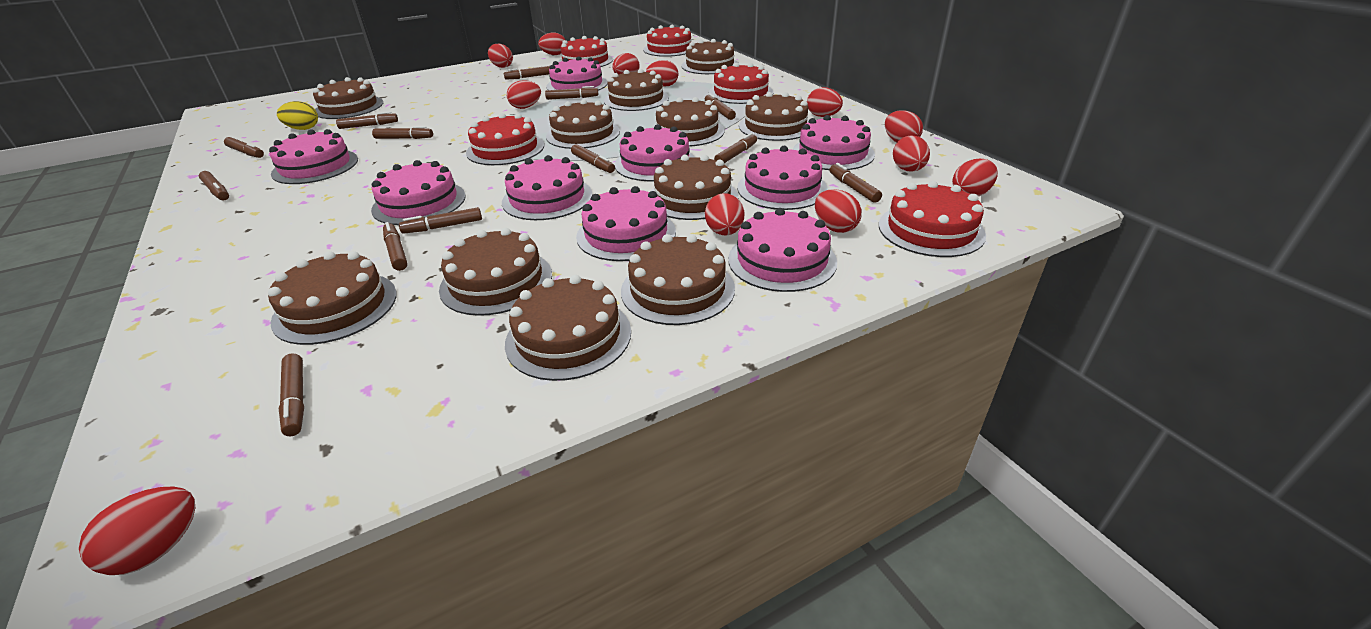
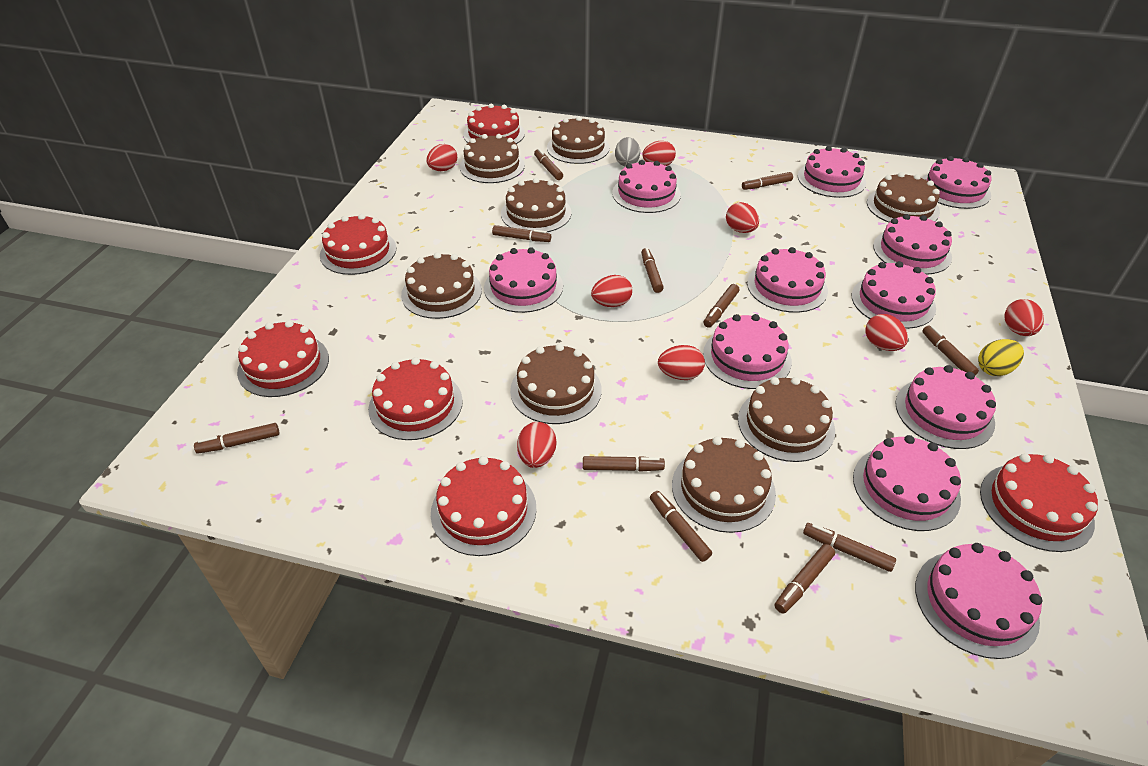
brown cake: 11 -> 8
brown marker: 13 -> 11
grey egg: 0 -> 1
pink cake: 9 -> 11
red cake: 5 -> 6
red egg: 12 -> 8

